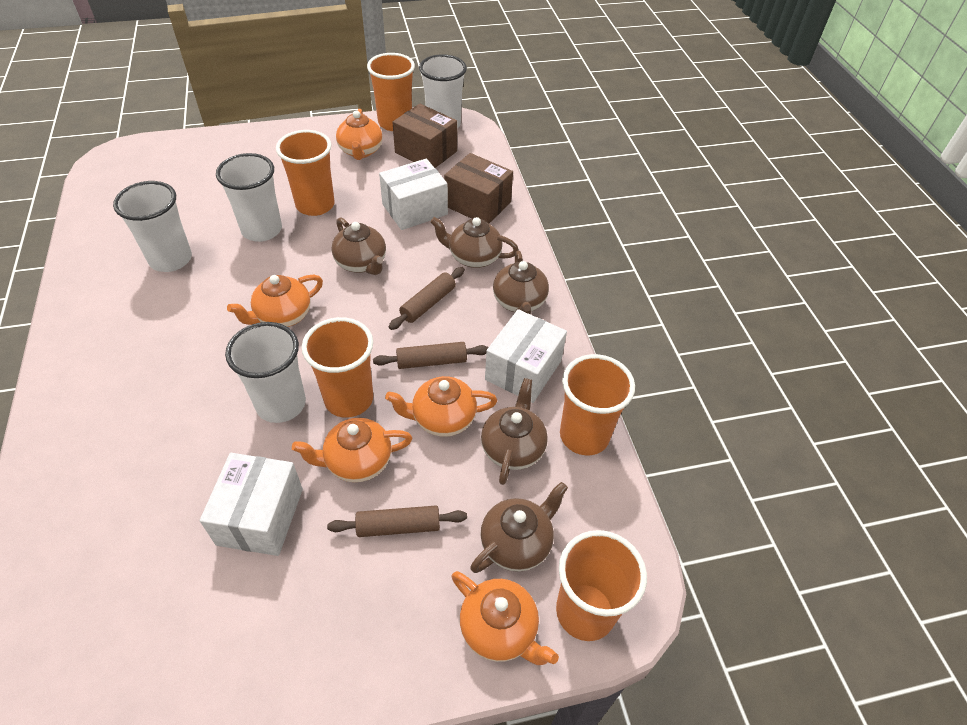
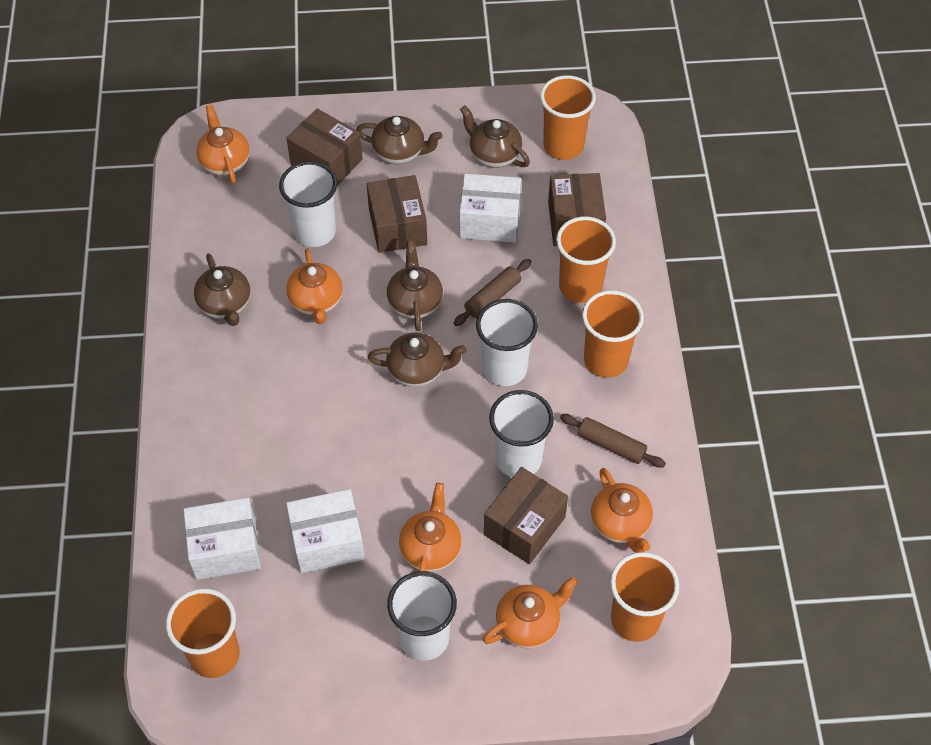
brown box: 2 -> 4
brown rolling pin: 3 -> 2

